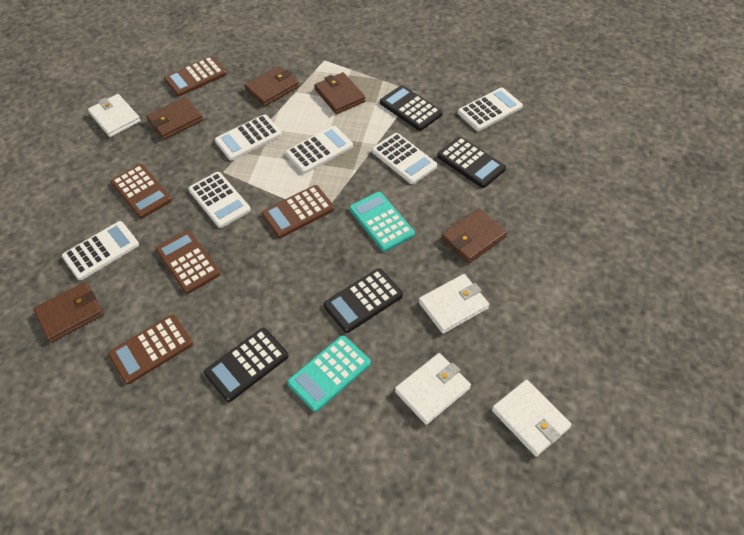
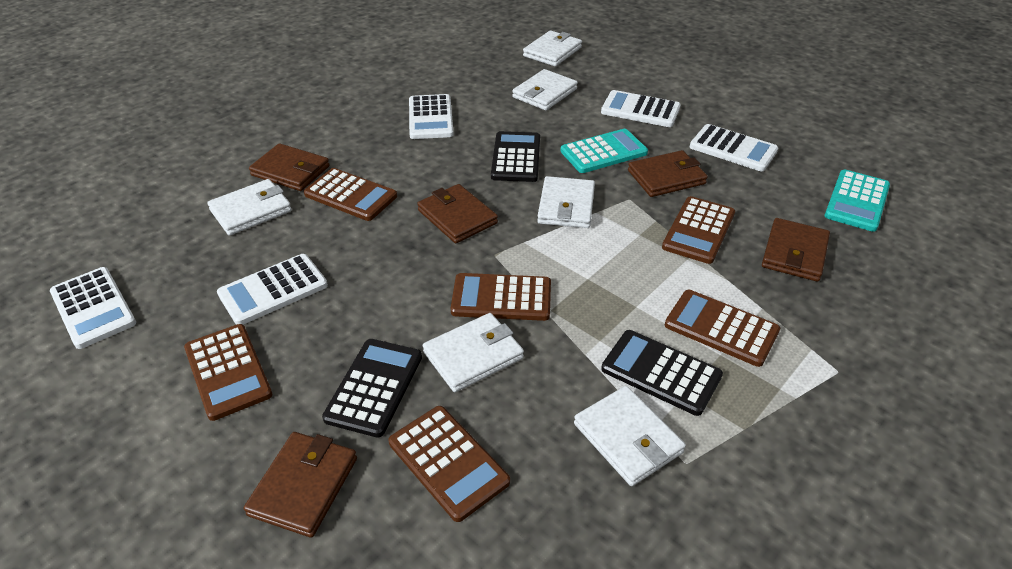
black calculator: 4 -> 3
brown calculator: 5 -> 6
white calculator: 6 -> 5
white wallet: 4 -> 6

